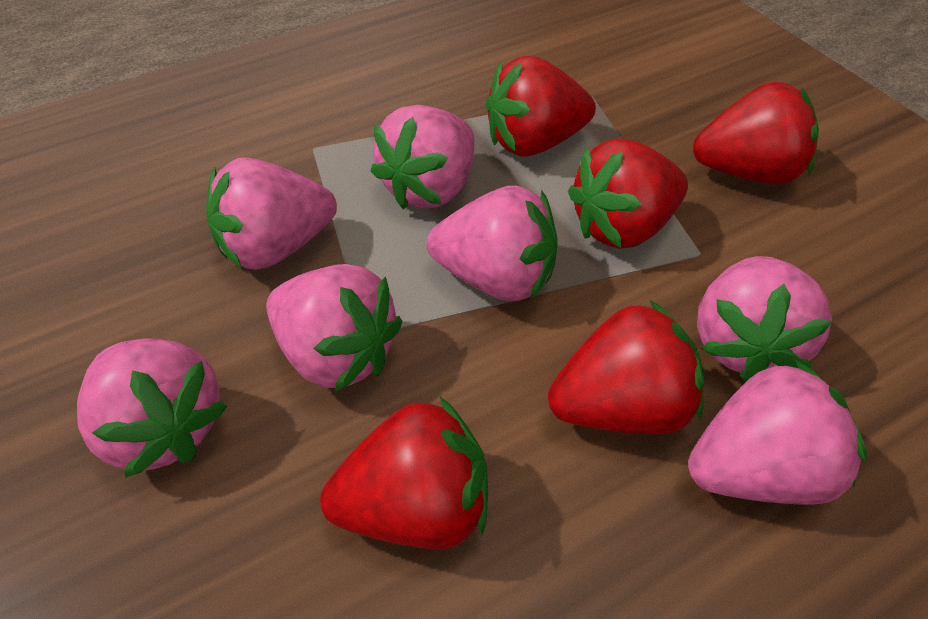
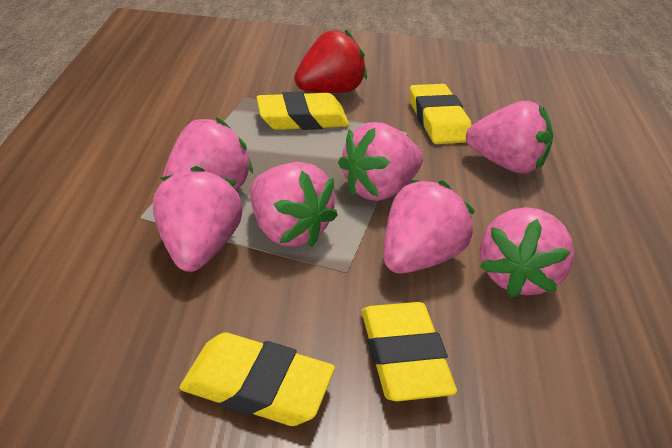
red strawberry: 5 -> 1
yellow eraser: 0 -> 4

